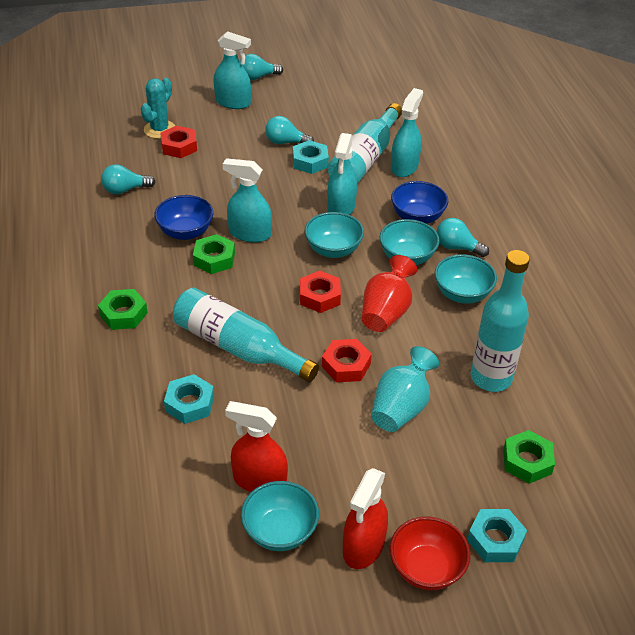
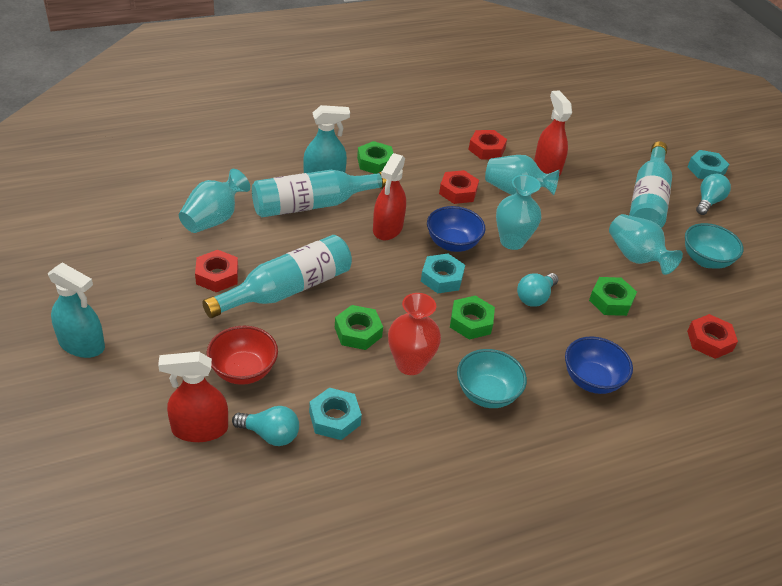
green nut: 3 -> 4
red nut: 3 -> 4
red spray bottle: 2 -> 3
turquoise bowl: 4 -> 2
turquoise cactus: 1 -> 0
turquoise light bulb: 4 -> 3
turquoise spray bottle: 4 -> 2
turquoise vase: 1 -> 4

